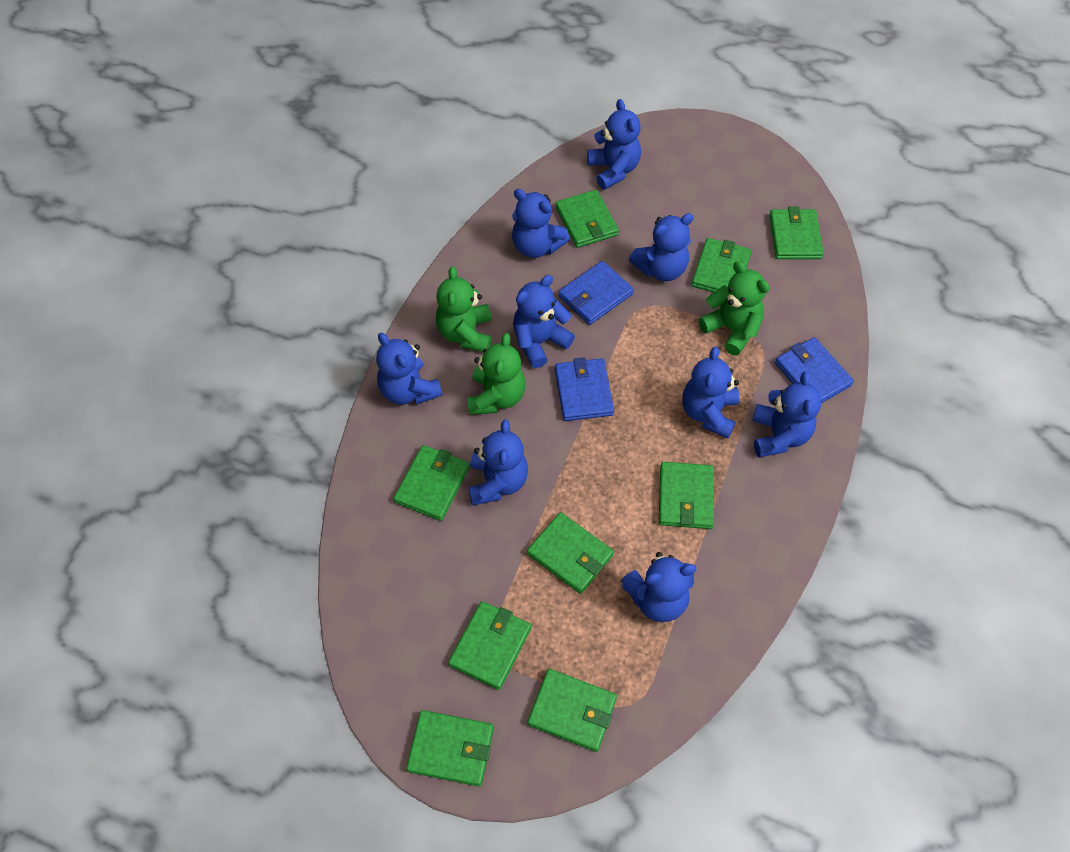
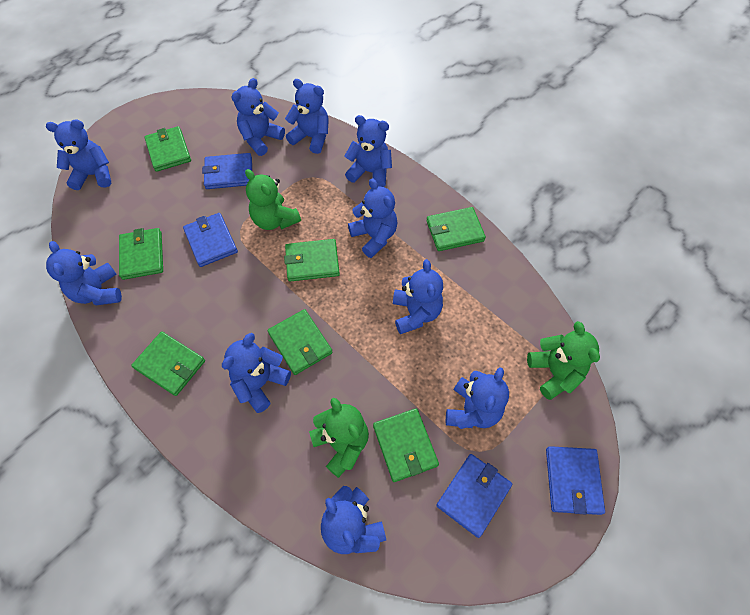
blue teddy bear: 9 -> 10
blue wallet: 3 -> 4
green wallet: 9 -> 7

